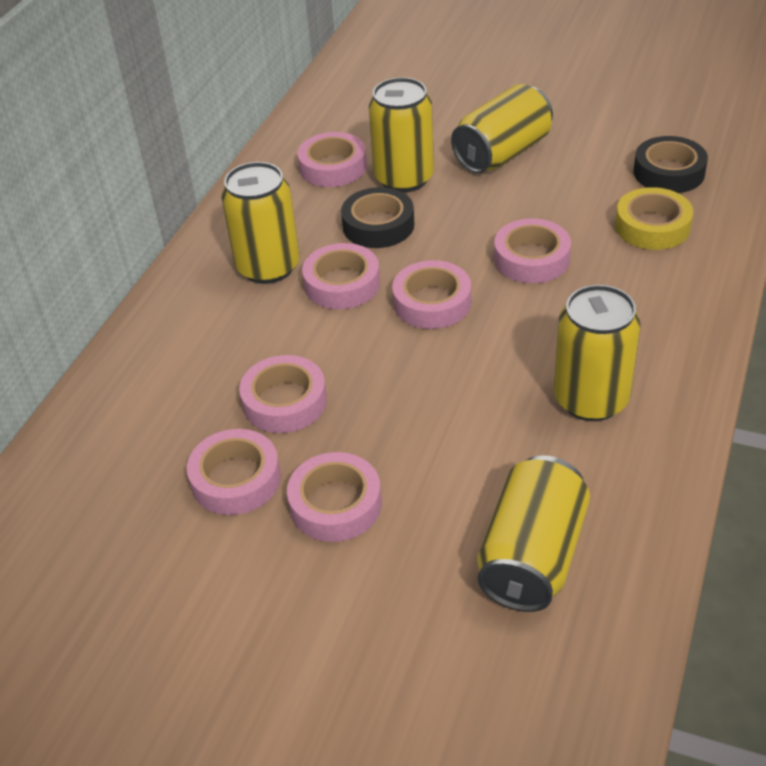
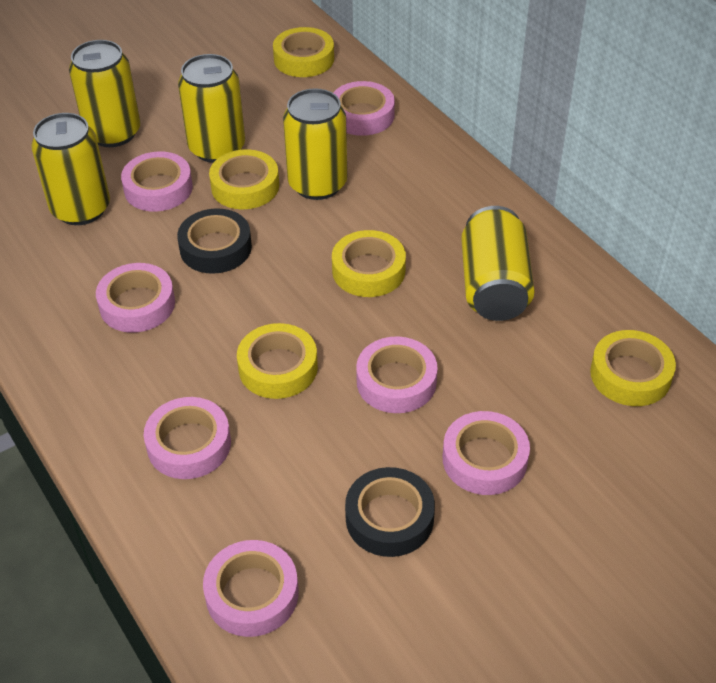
yellow tape: 1 -> 5

